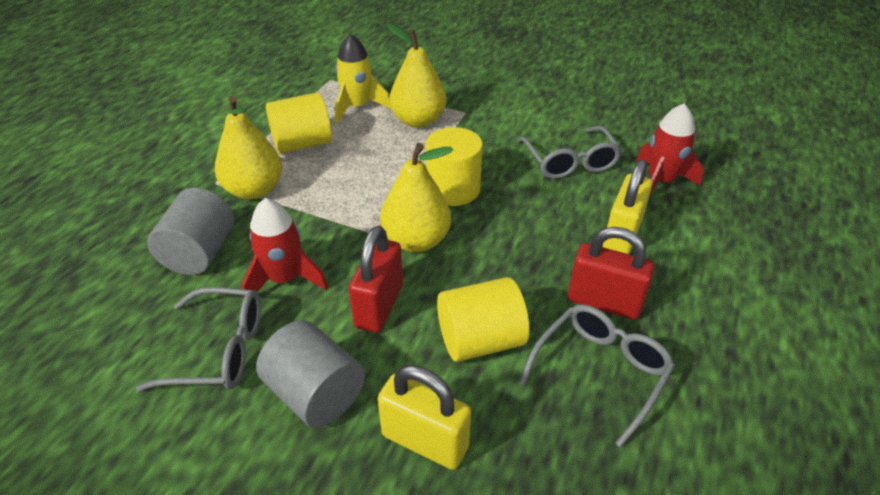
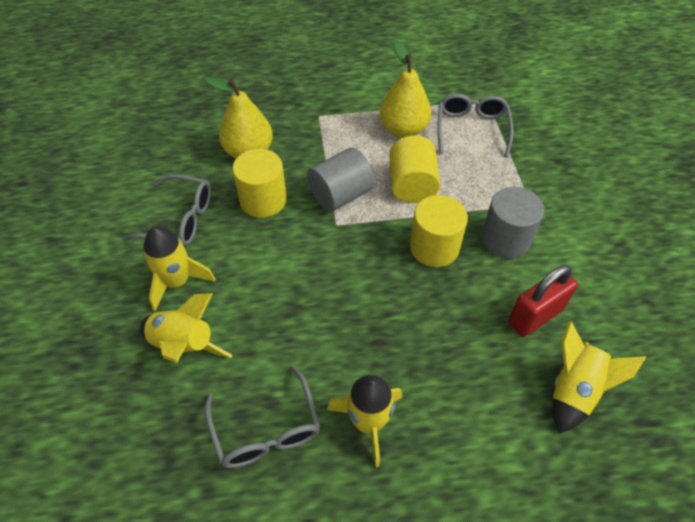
red padlock: 2 -> 1
red rocket: 2 -> 0
yellow padlock: 2 -> 0
yellow pear: 3 -> 2
yellow rocket: 1 -> 4

